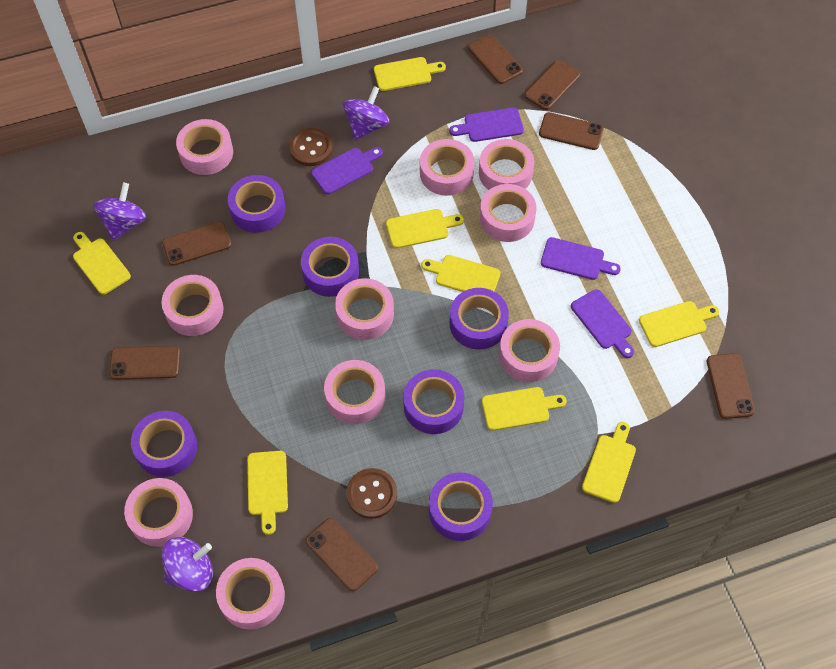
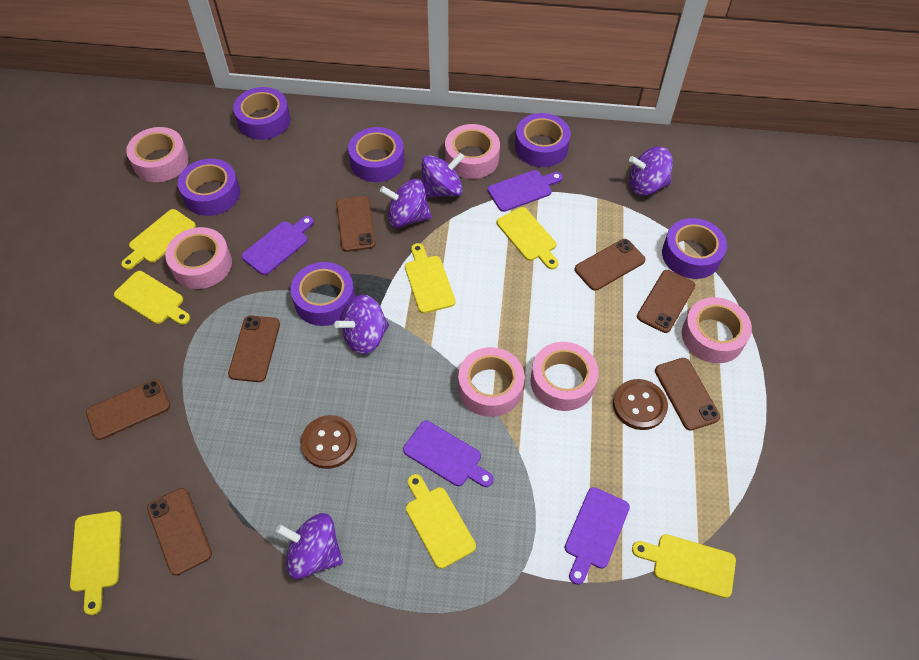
pink tape: 10 -> 6
purple spinning top: 3 -> 5
yellow cutting board: 8 -> 7

